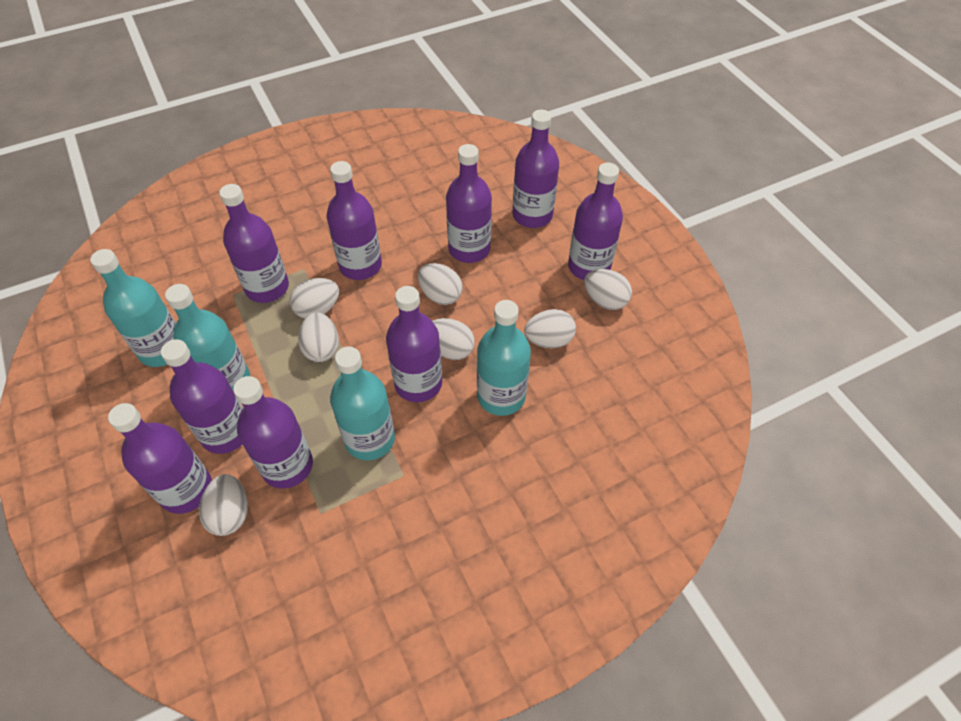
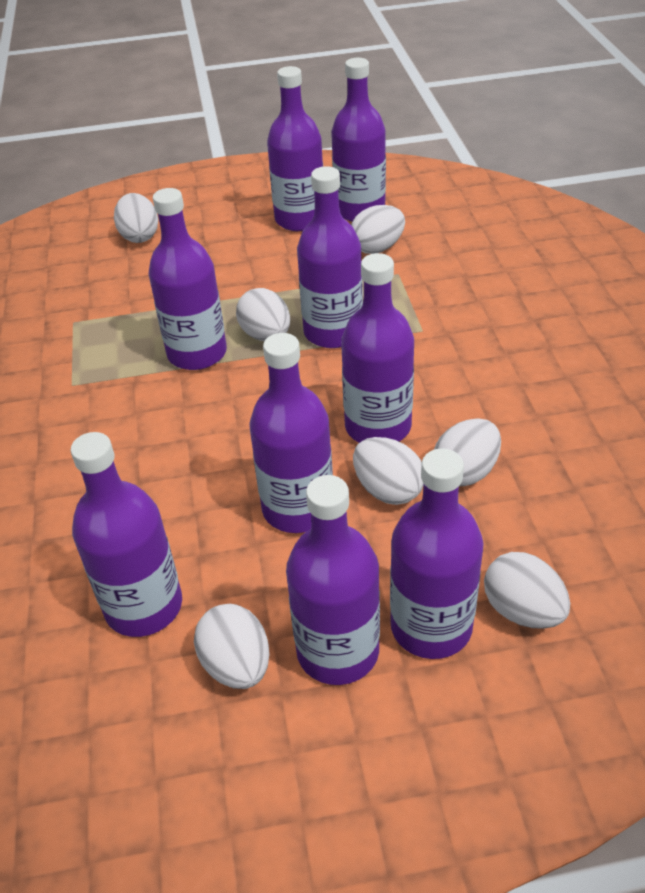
turquoise bottle: 4 -> 0

